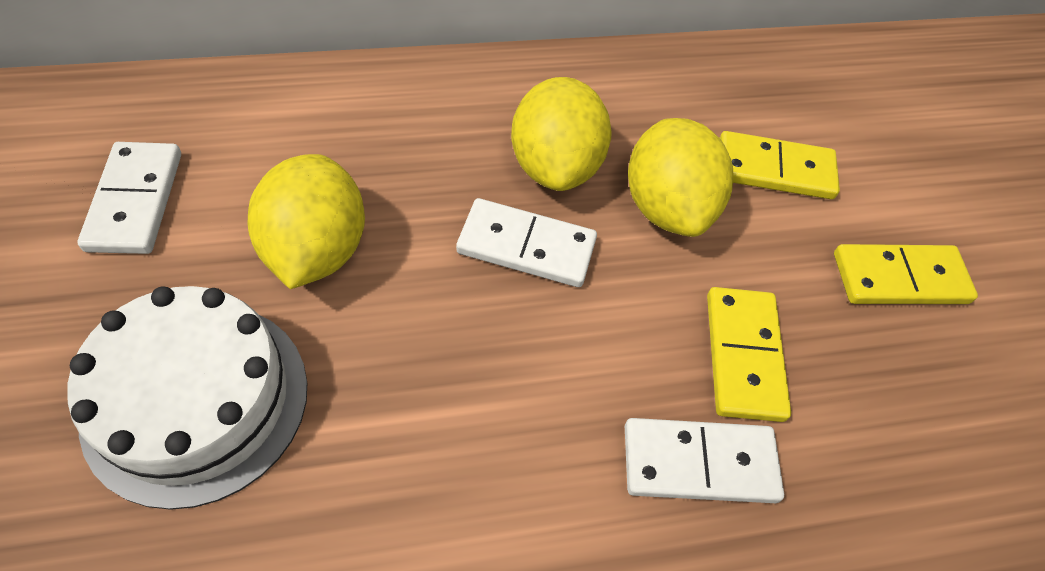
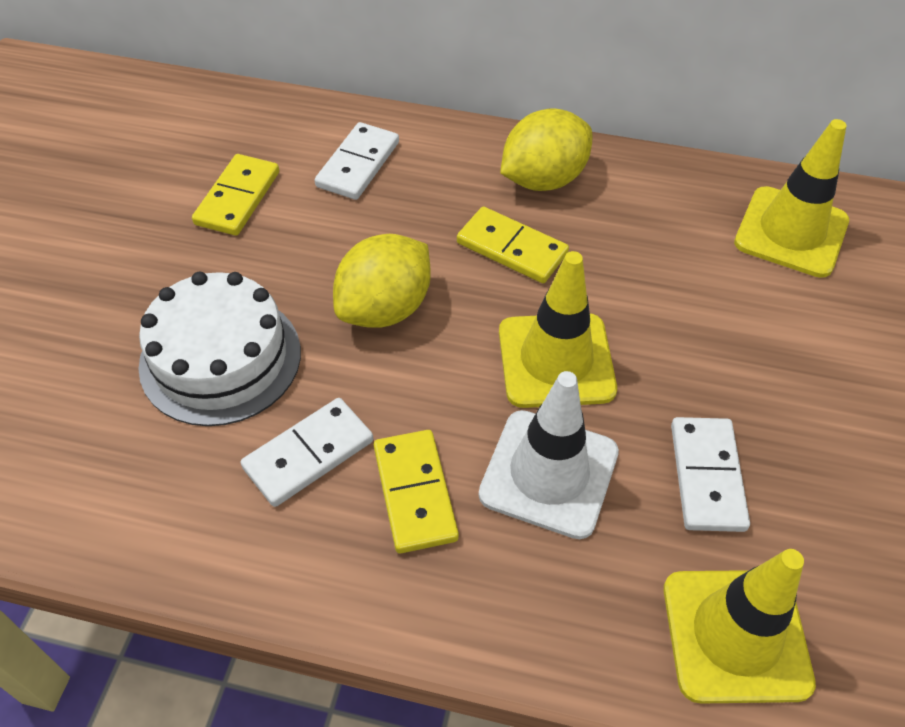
white traffic cone: 0 -> 1
yellow lemon: 3 -> 2
yellow traffic cone: 0 -> 3

